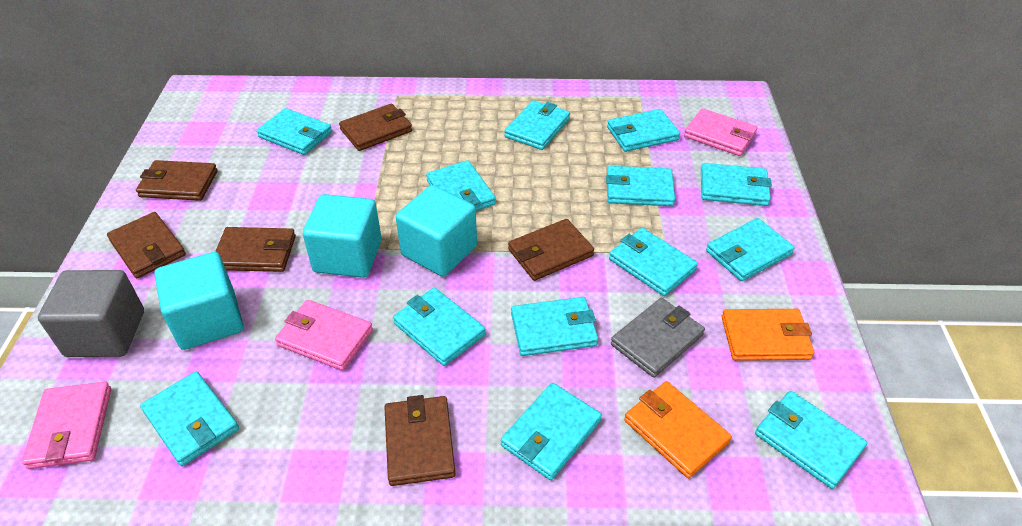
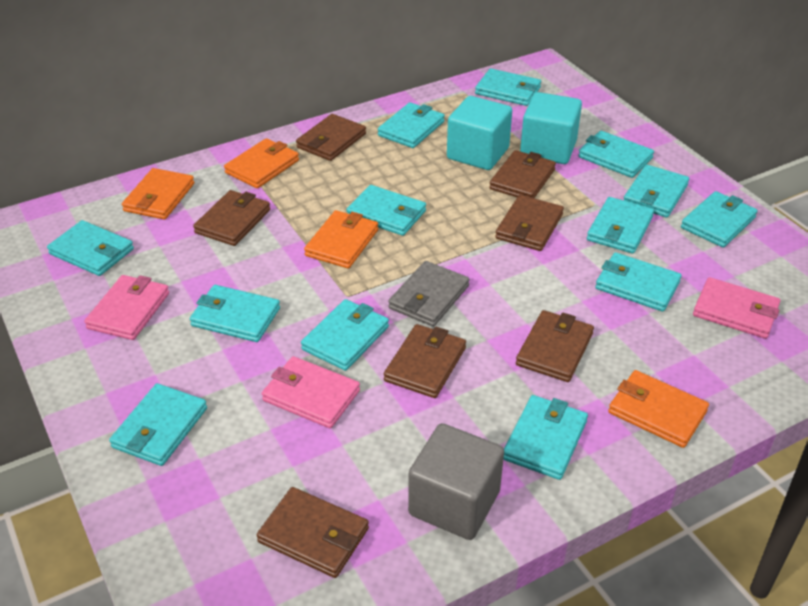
brown wallet: 6 -> 7
orange wallet: 2 -> 4
turquoise cube: 3 -> 2

